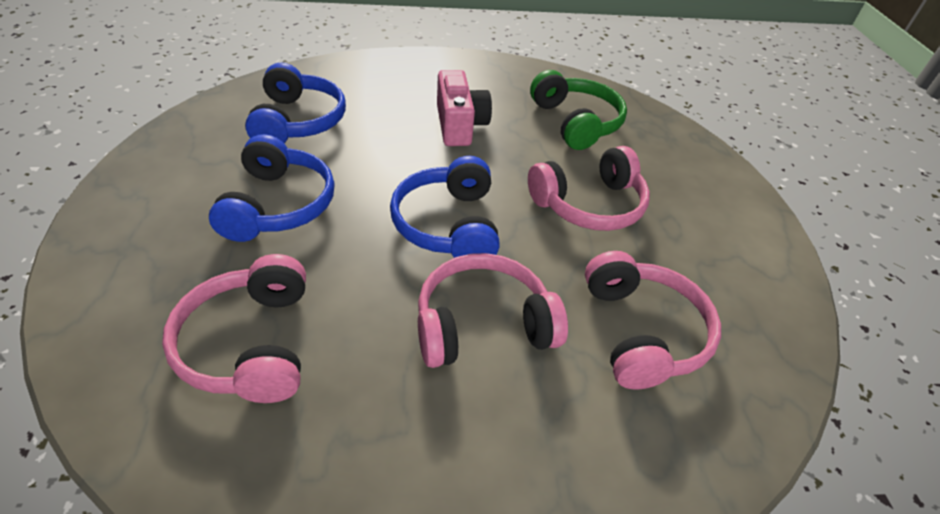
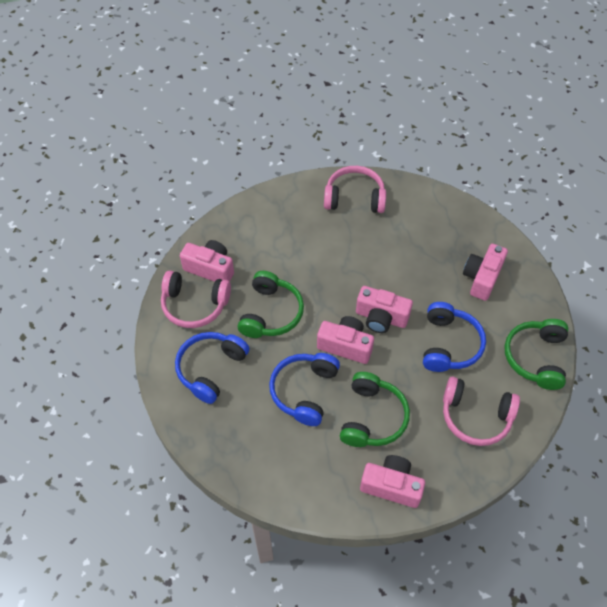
green headphones: 1 -> 3
pink camera: 1 -> 5
pink headphones: 4 -> 3

